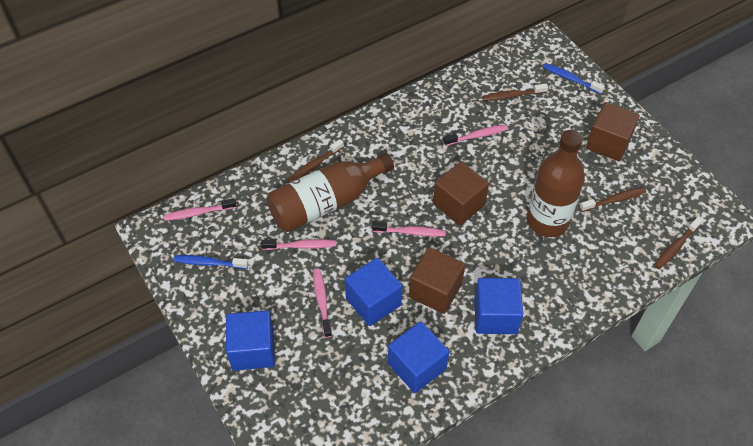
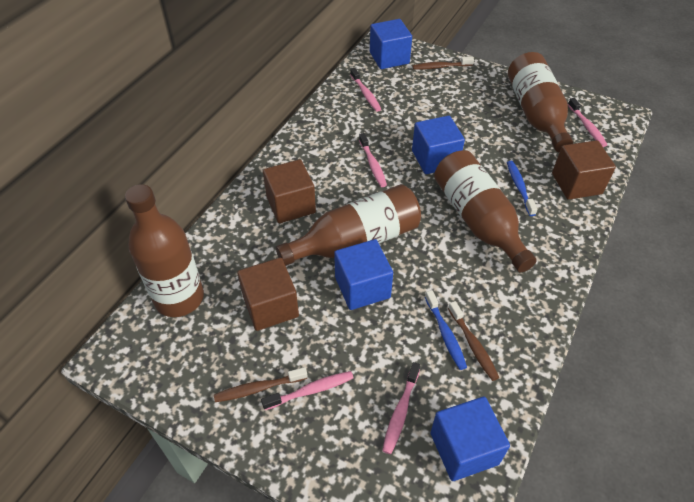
brown bottle: 2 -> 4
brown toothbrush: 4 -> 3

